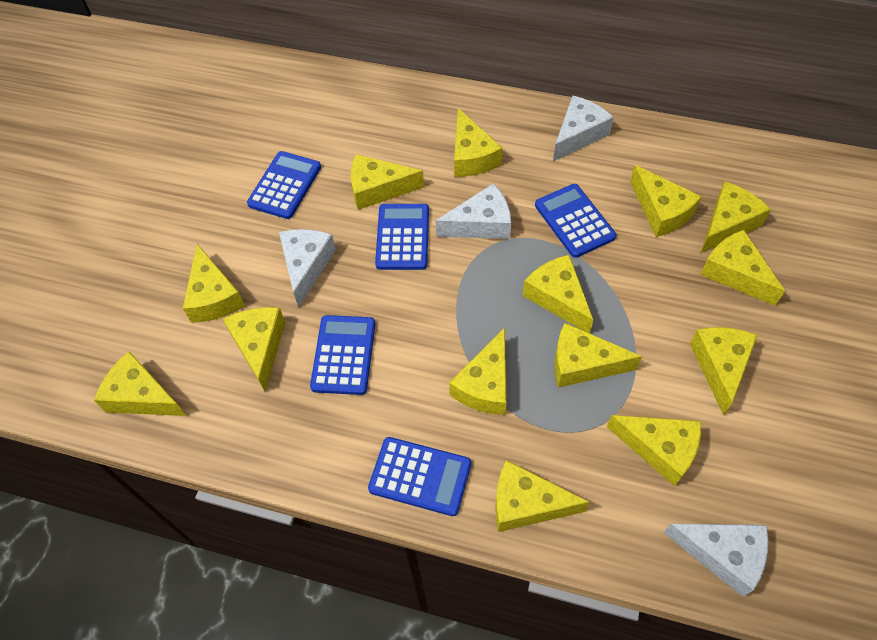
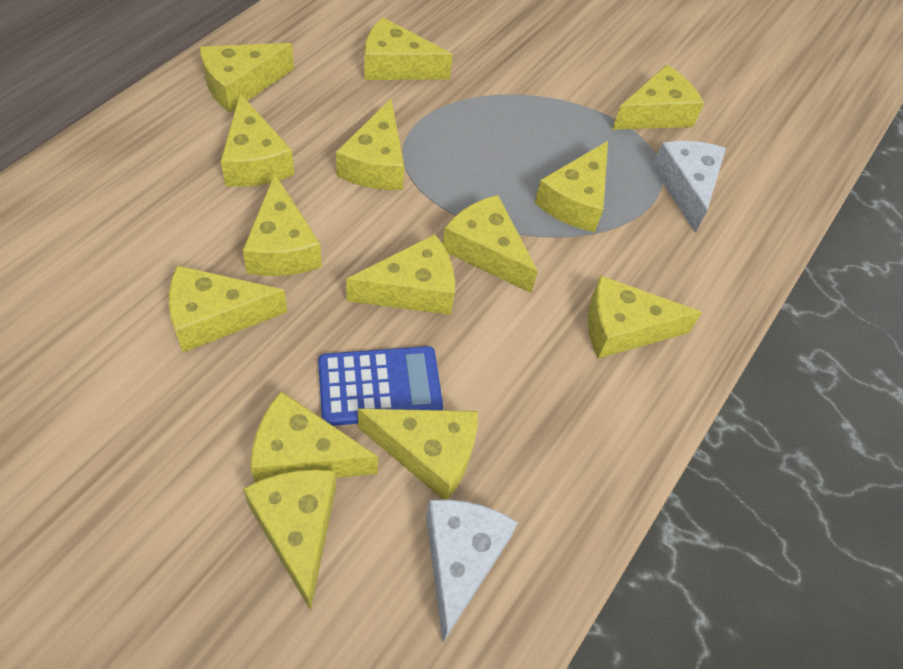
blue calculator: 5 -> 1
white cheese: 4 -> 2

